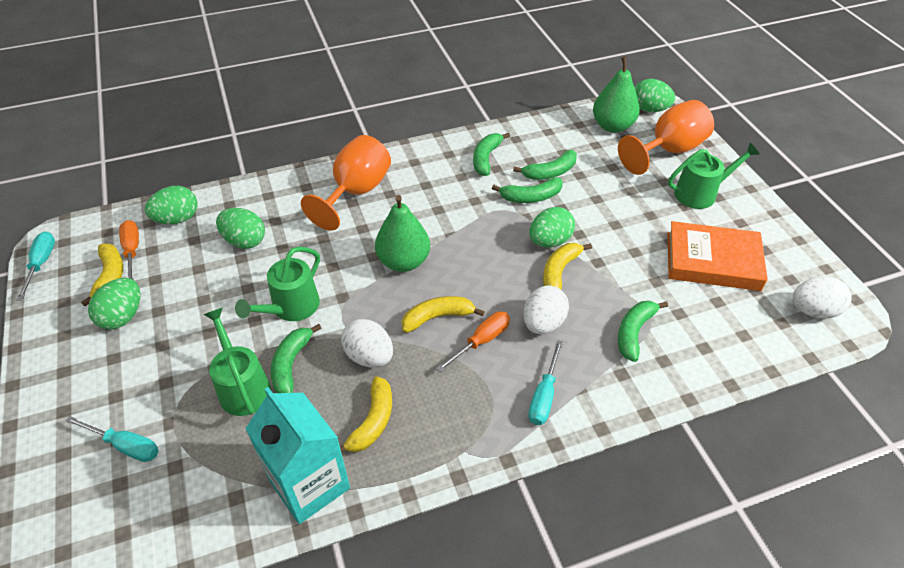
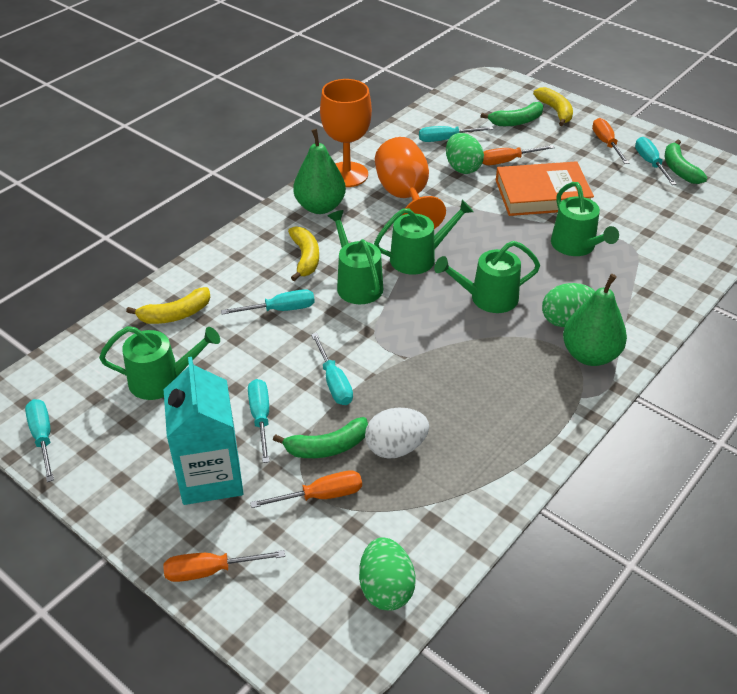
green banana: 5 -> 3
green egg: 5 -> 3
green watering can: 3 -> 5
orange screwdriver: 2 -> 4
turquoise screwdriver: 3 -> 6
white egg: 3 -> 1
yellow banana: 4 -> 3

